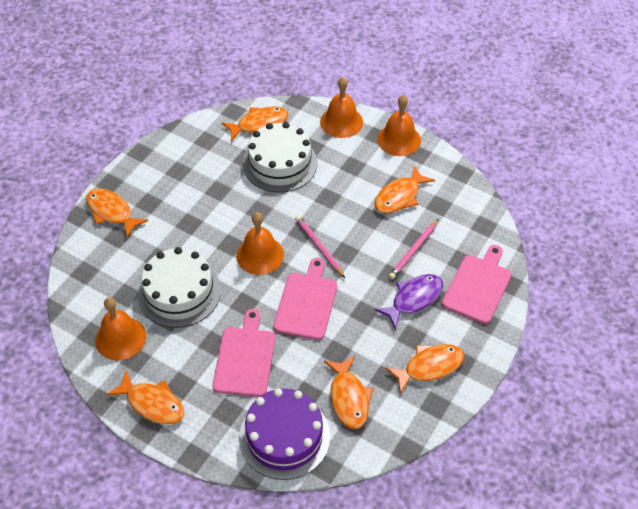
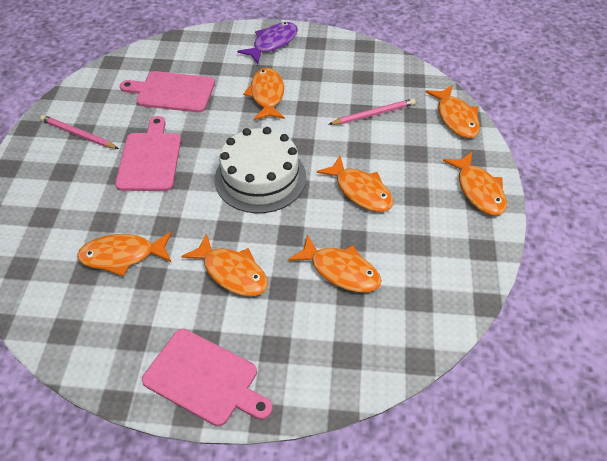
orange bell: 4 -> 0
orange fish: 6 -> 7
purple cake: 1 -> 0
white cake: 2 -> 1

